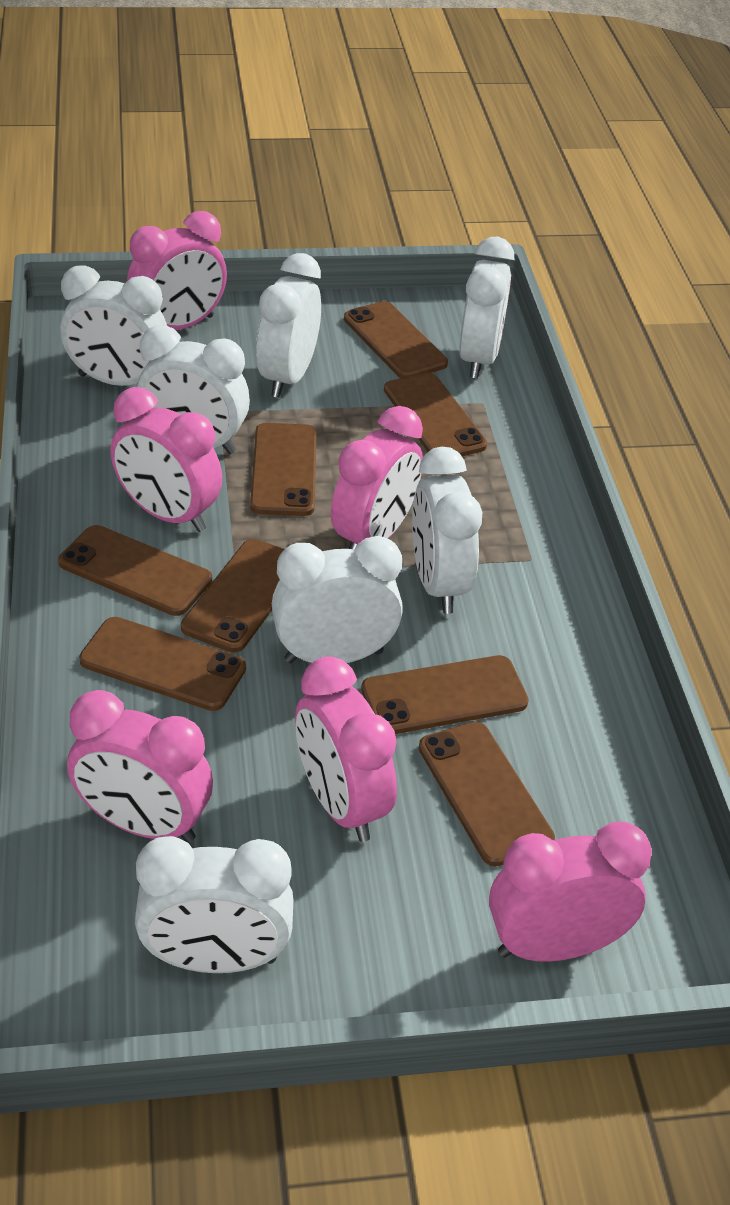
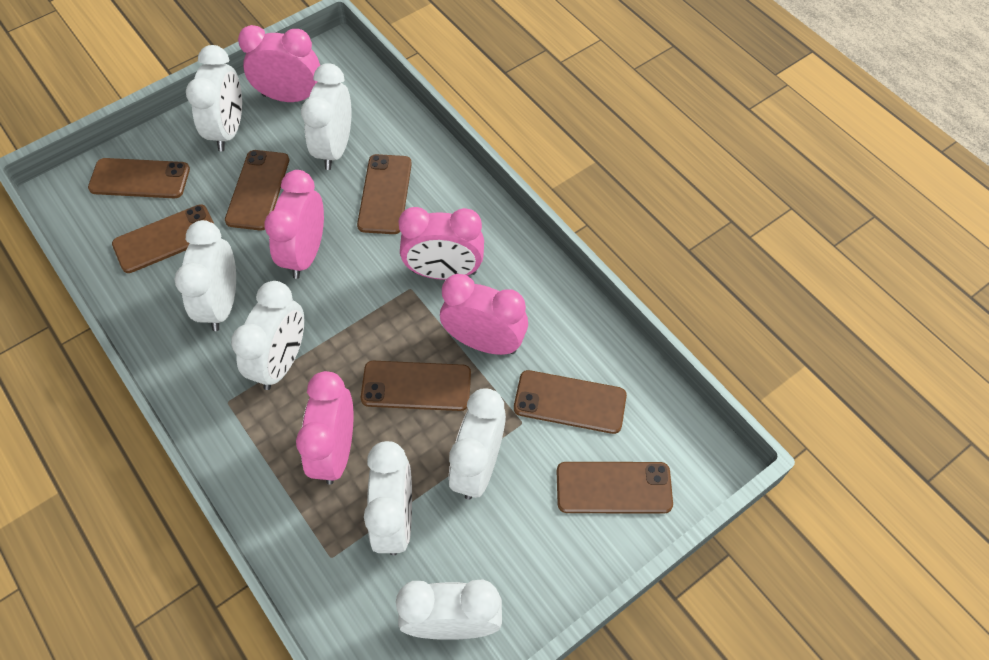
brown phone: 8 -> 7
pink clock: 6 -> 5

